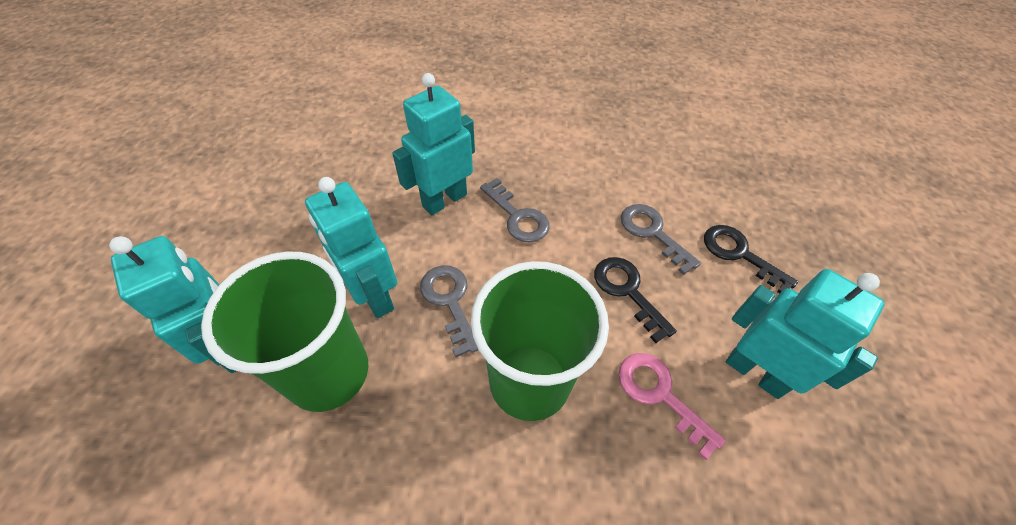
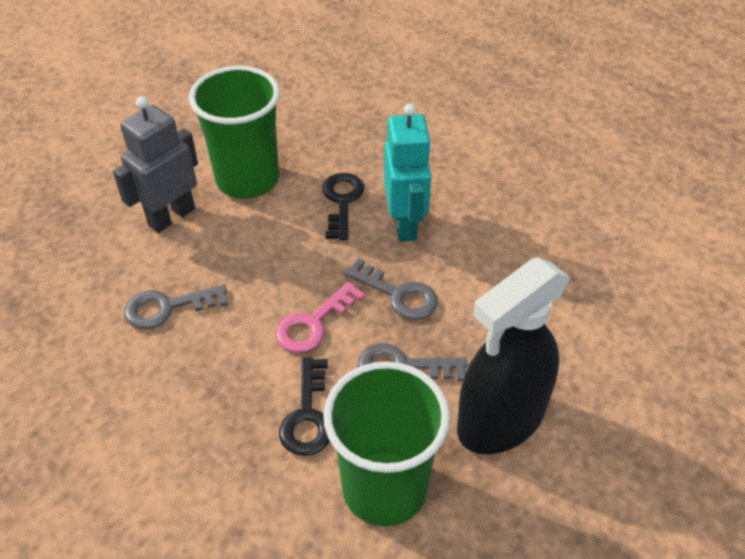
black spray bottle: 0 -> 1
grey robot: 0 -> 1
turquoise robot: 4 -> 1

